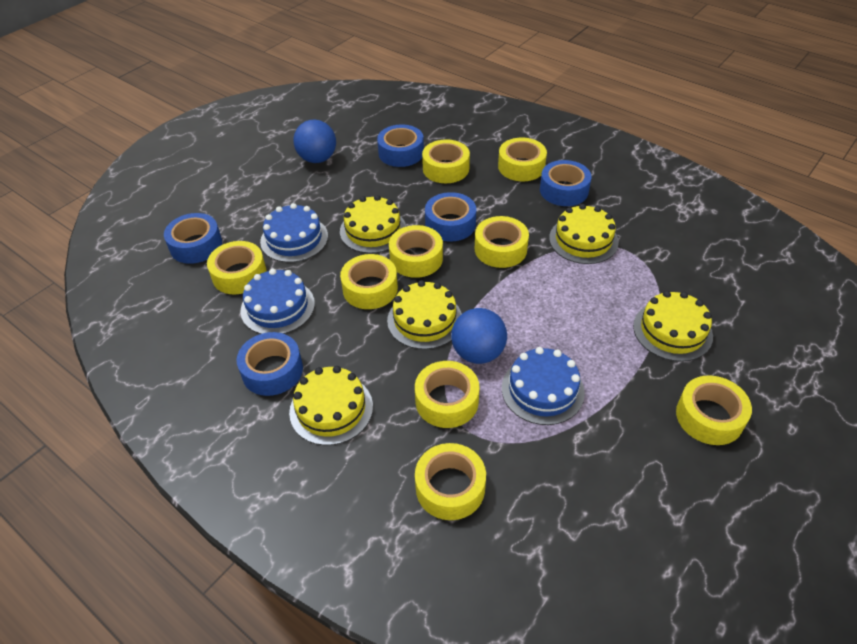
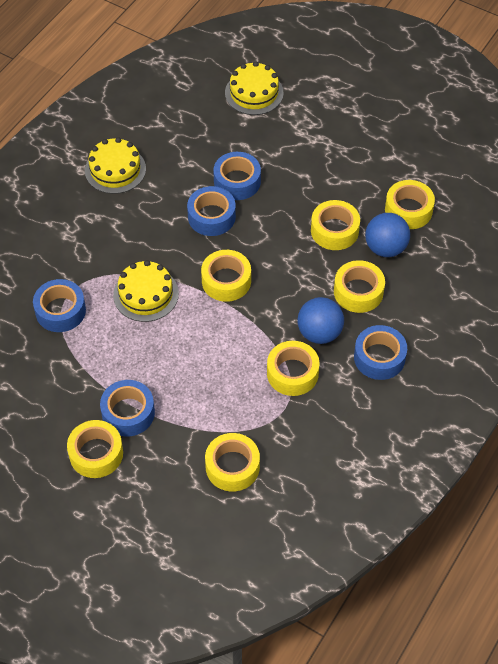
blue cake: 3 -> 0
yellow cake: 5 -> 3
yellow tape: 9 -> 7

